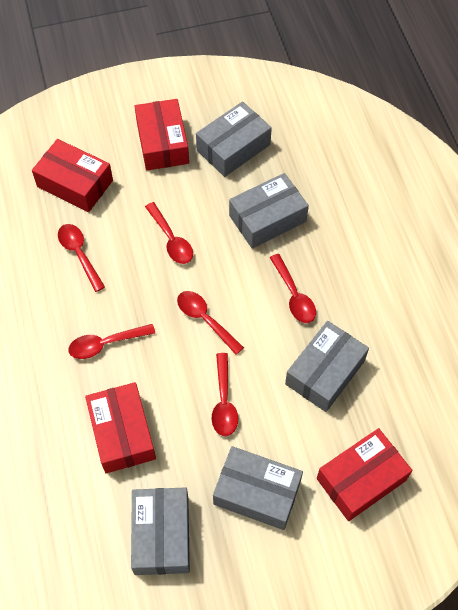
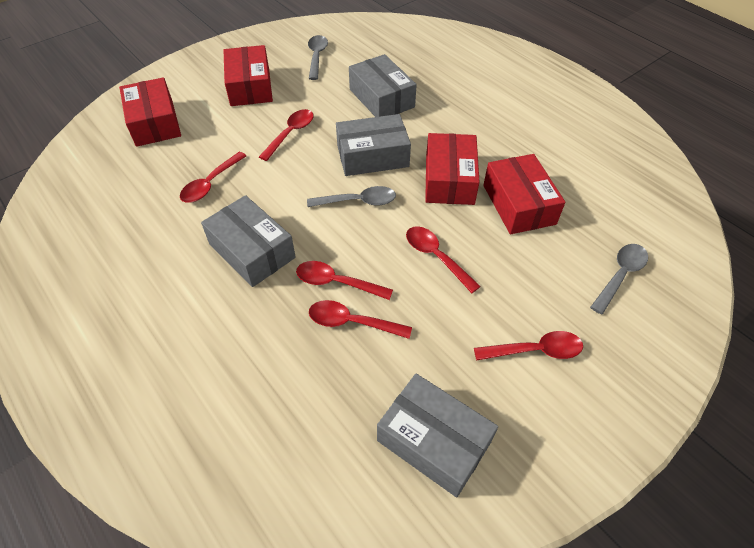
grey box: 5 -> 4
grey spoon: 0 -> 3

